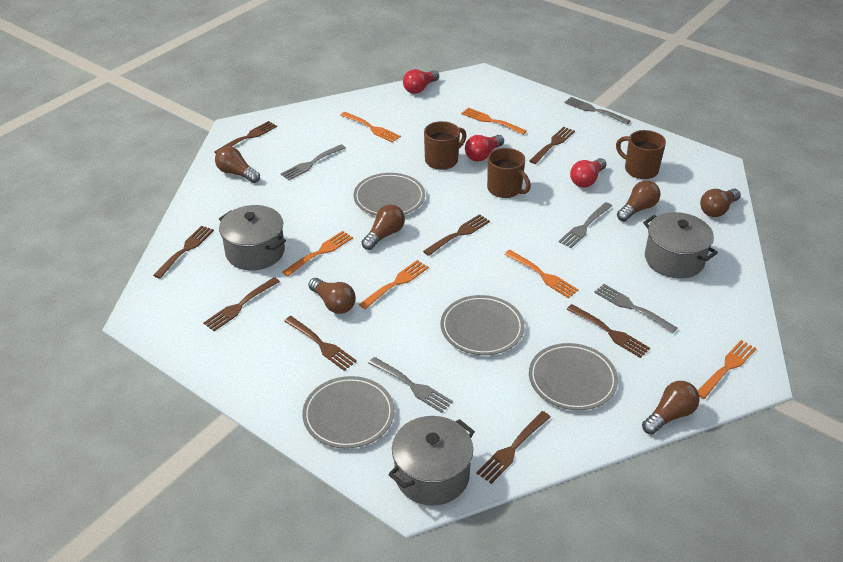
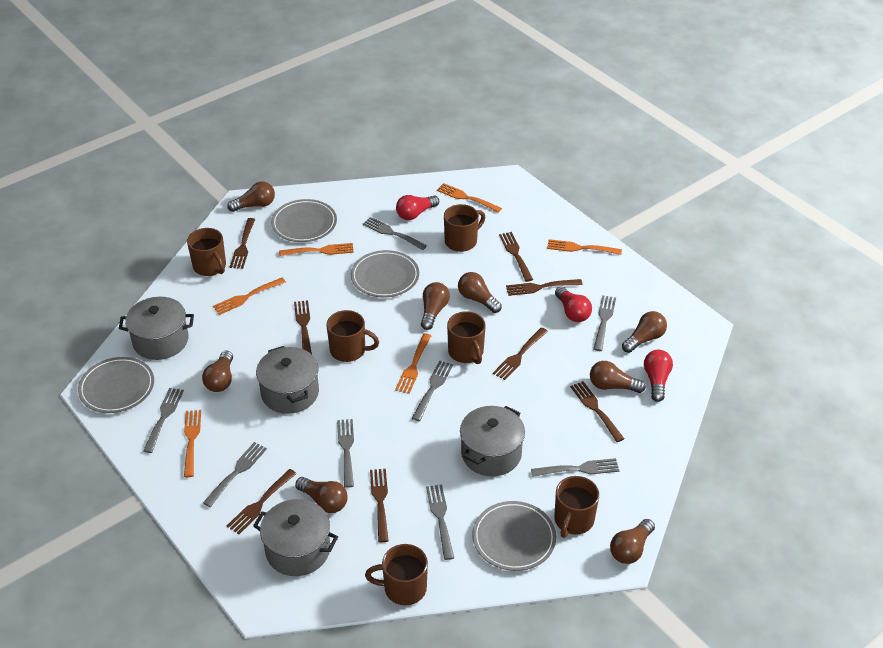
brown light bulb: 6 -> 8
brown mug: 3 -> 6
grey fork: 5 -> 8
grey pot: 3 -> 4

